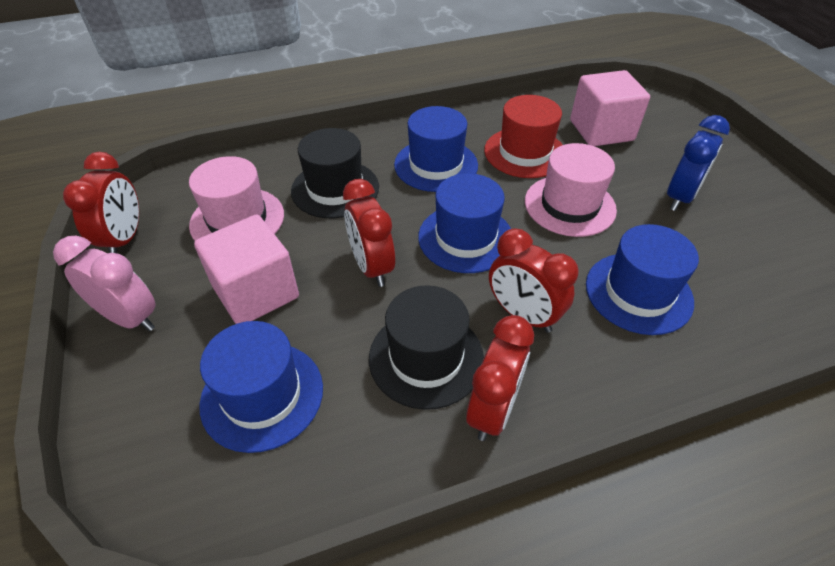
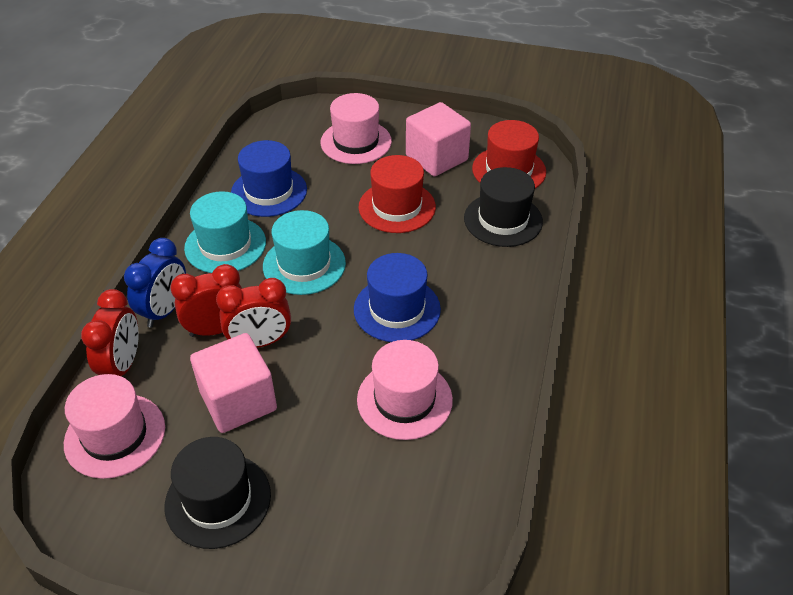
blue hat: 4 -> 2
pink clock: 1 -> 0
pink hat: 2 -> 3
red clock: 4 -> 3
red hat: 1 -> 2
turquoise hat: 0 -> 2

